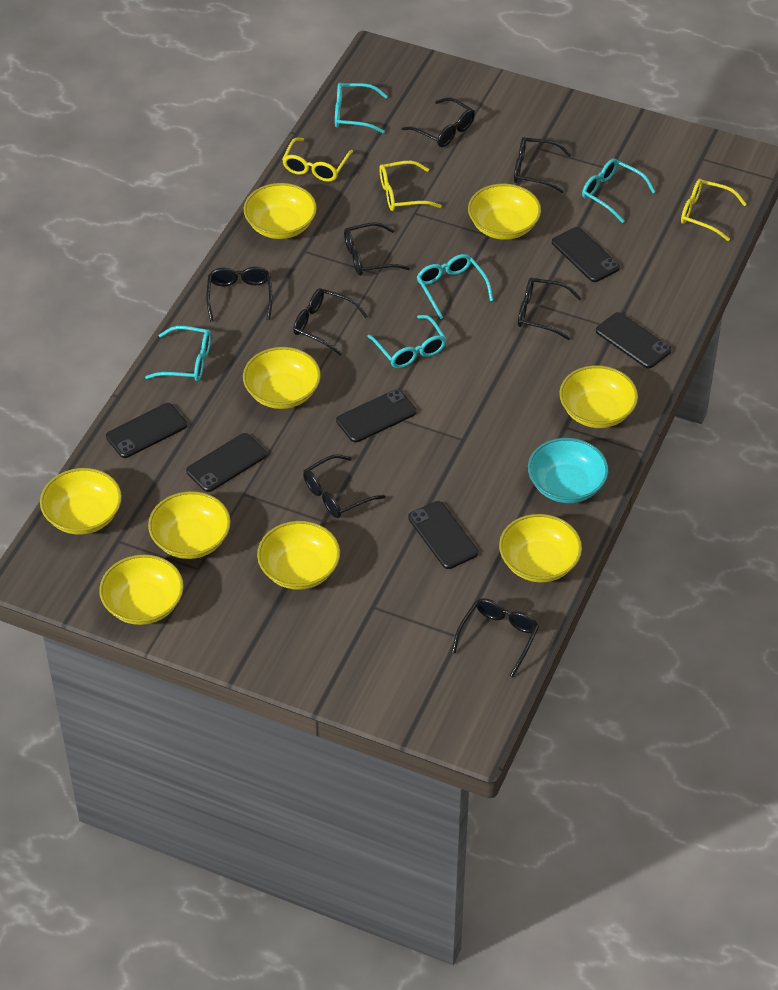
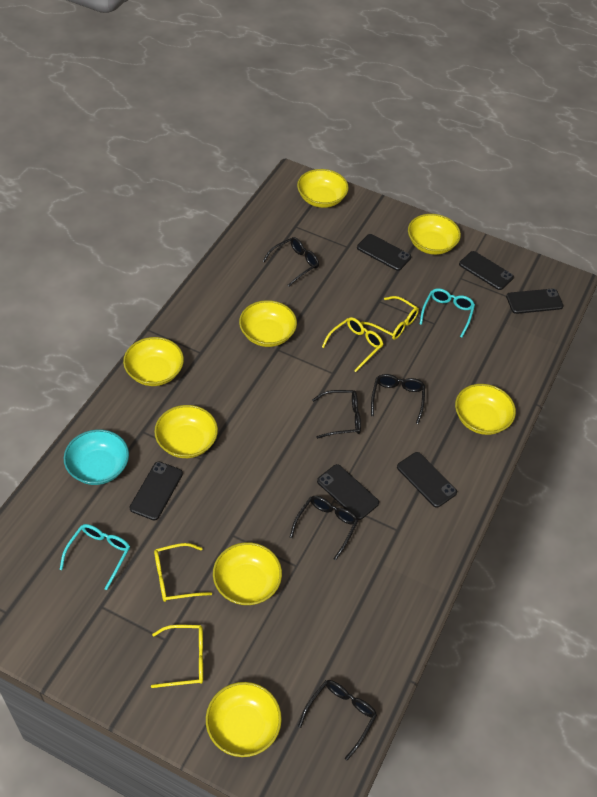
black glasses: 8 -> 5
turquoise glasses: 5 -> 2
yellow bowl: 9 -> 8
yellow glasses: 3 -> 4

